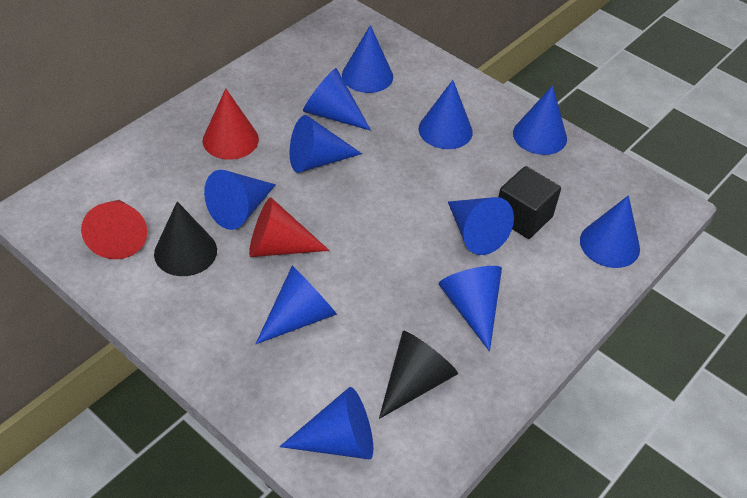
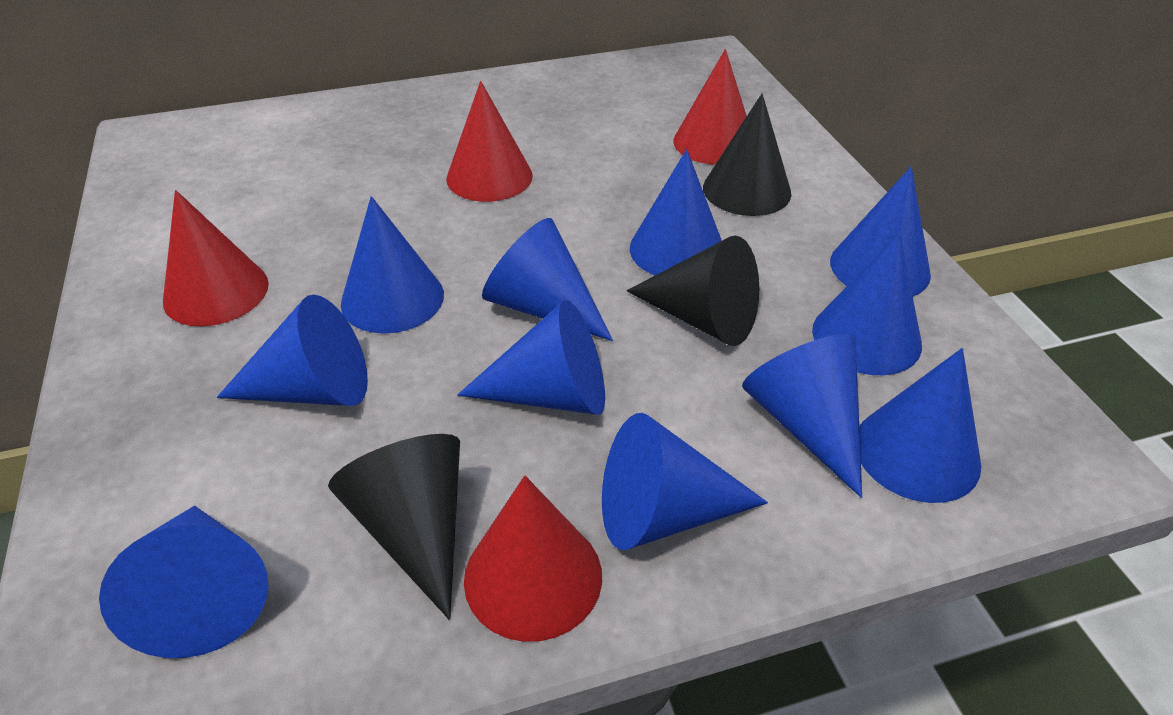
black cone: 2 -> 3
black cube: 1 -> 0
red cone: 3 -> 4

